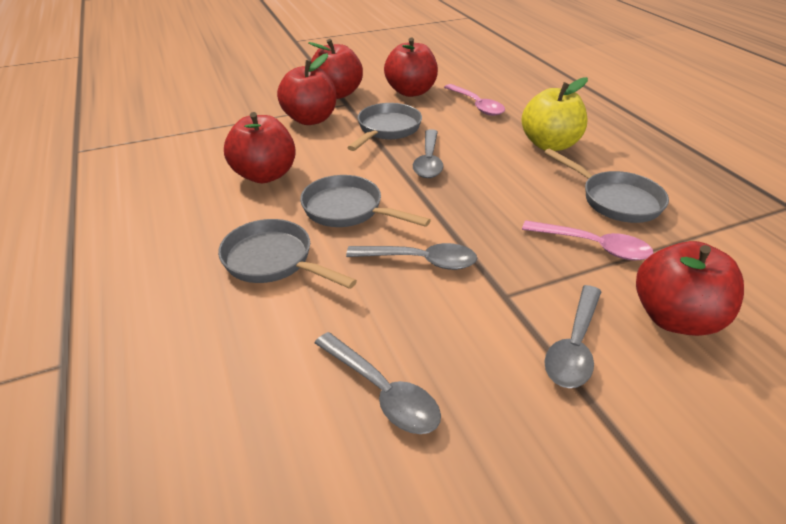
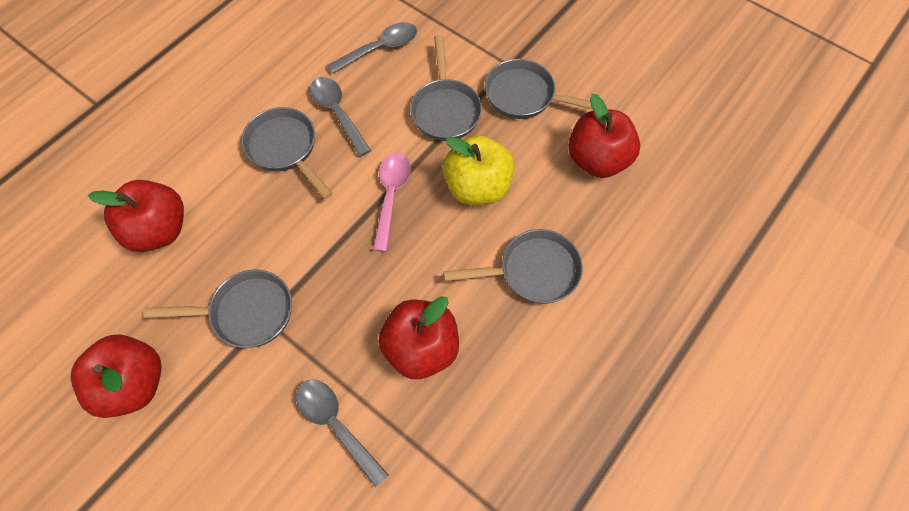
grey pan: 4 -> 5
grey spoon: 4 -> 3
pink spoon: 2 -> 1
red apple: 5 -> 4

